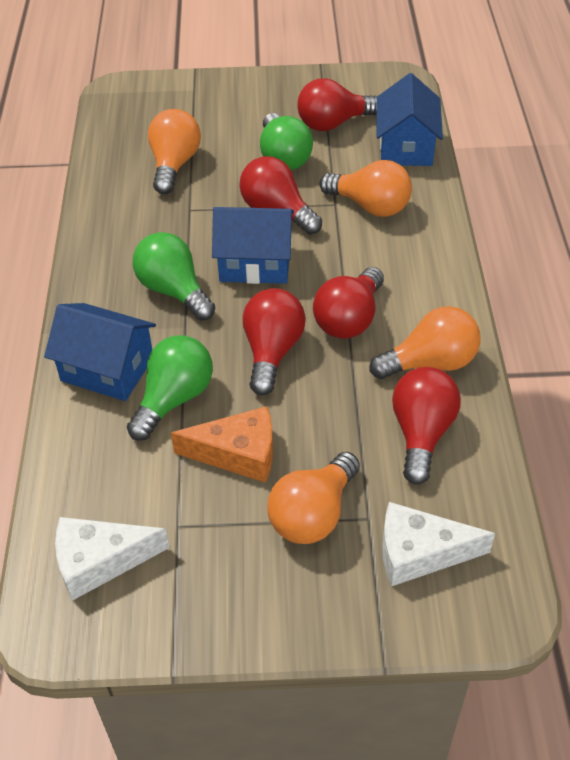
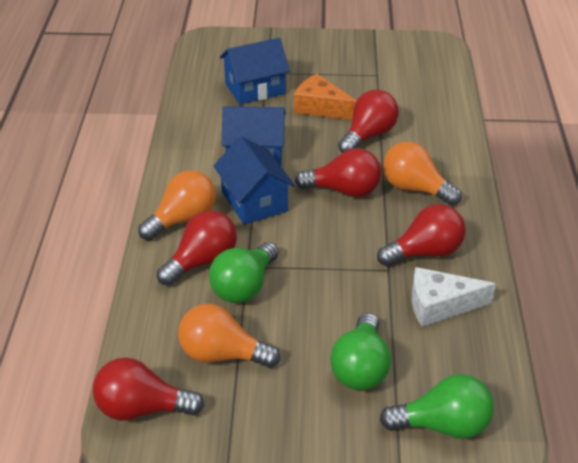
orange light bulb: 4 -> 3
white cheese: 2 -> 1

